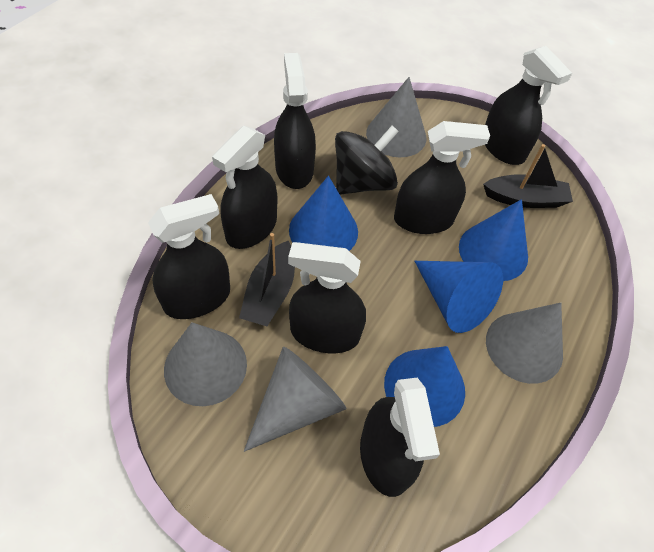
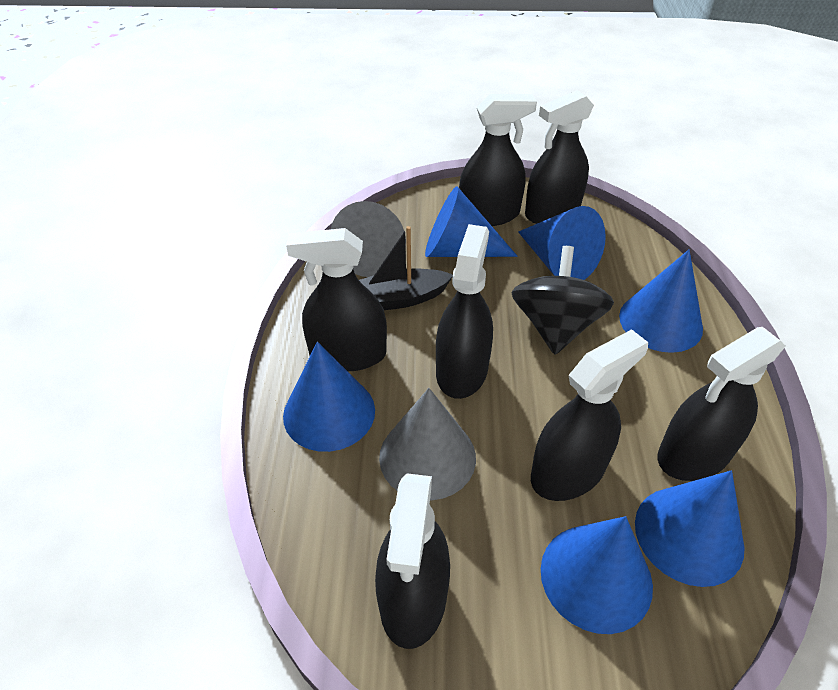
black boat: 2 -> 1
blue cone: 4 -> 6
grey cone: 4 -> 2

